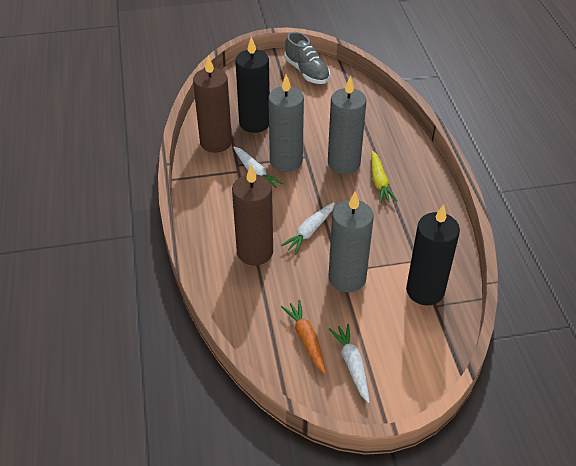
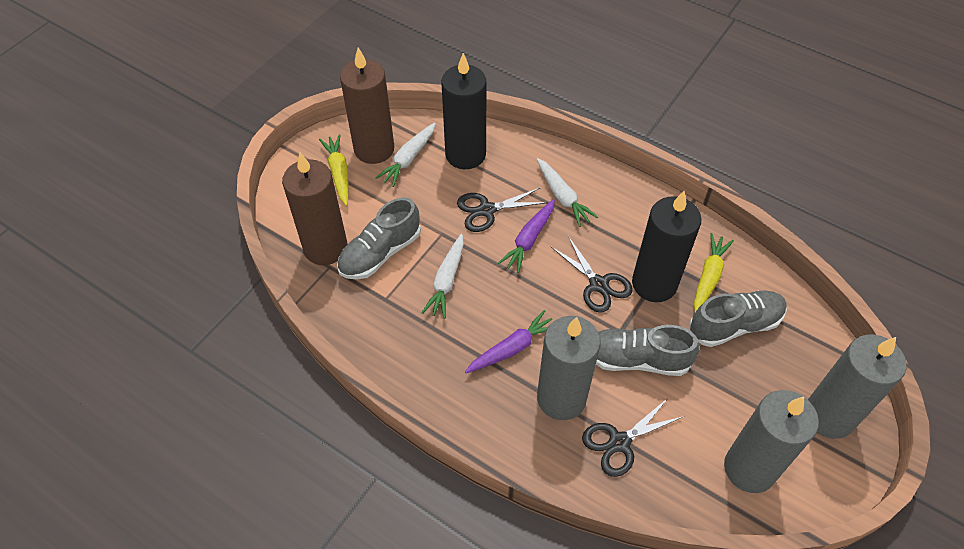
black scissors: 0 -> 3
grey shoe: 1 -> 3
orange carrot: 1 -> 0
purple carrot: 0 -> 2
yellow carrot: 1 -> 2

